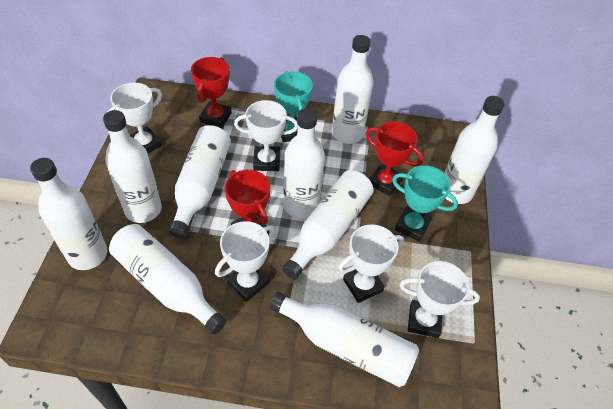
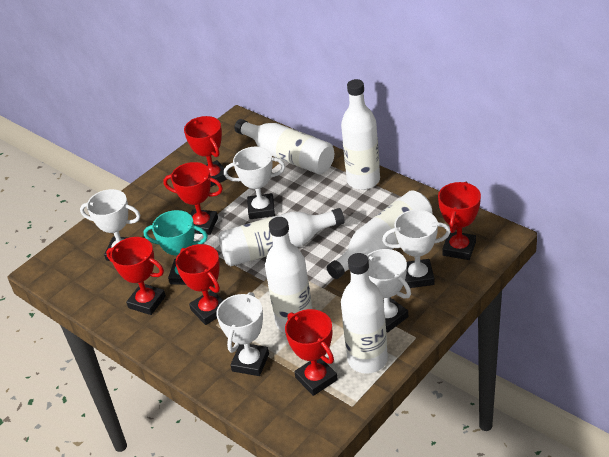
red trophy: 3 -> 6
turquoise trophy: 2 -> 1
white bottle: 9 -> 6

